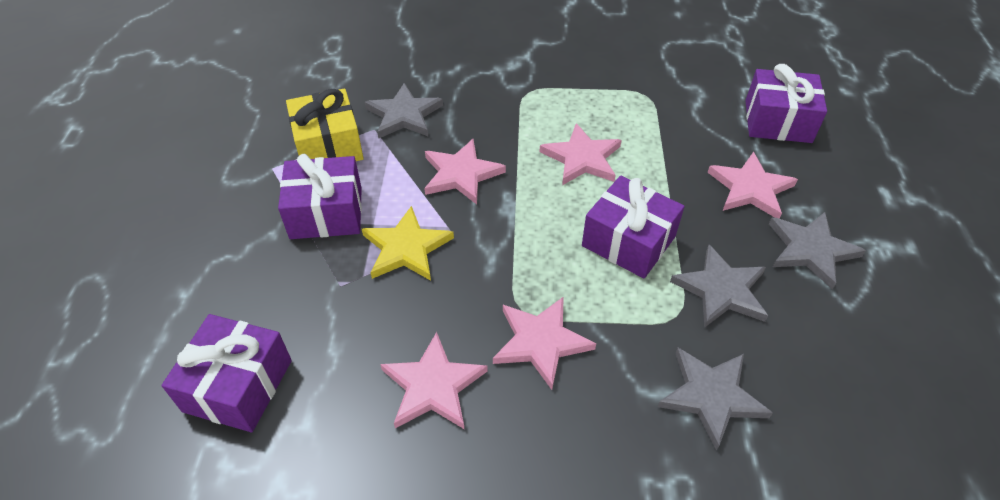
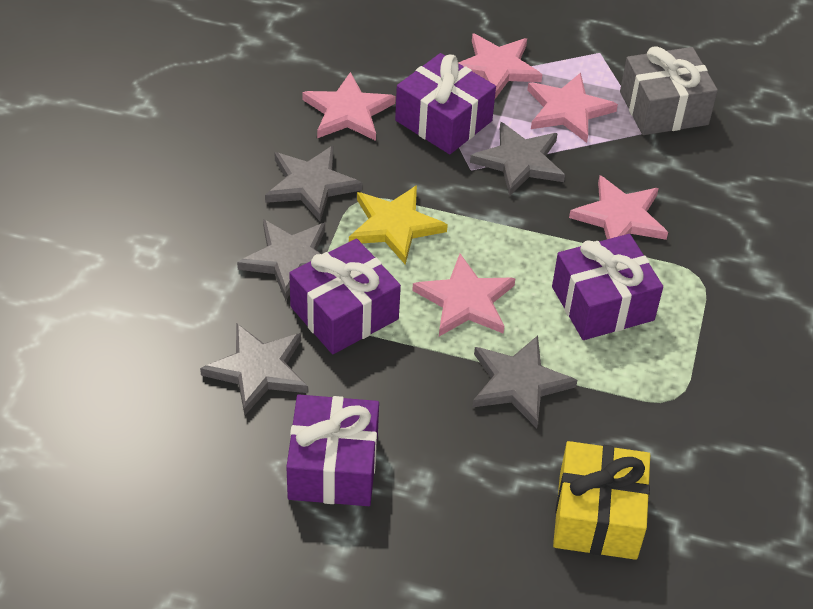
grey gift: 0 -> 1
grey star: 4 -> 5

